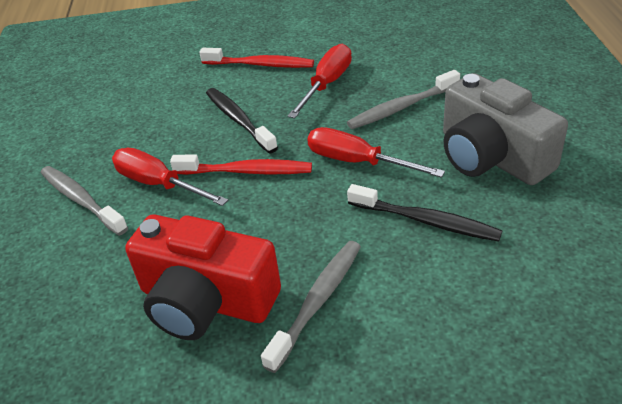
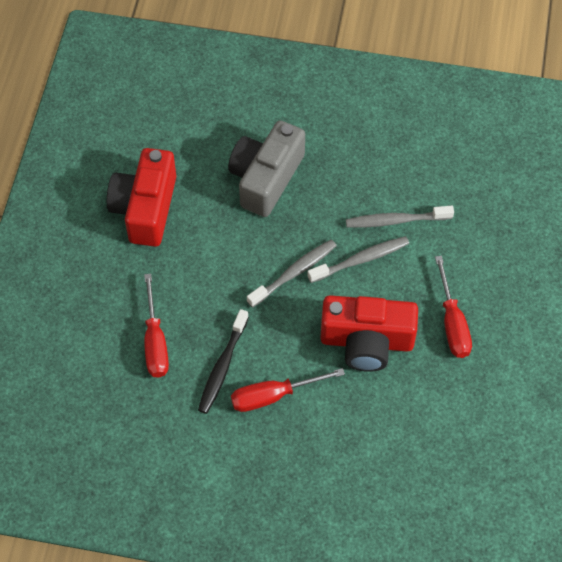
black toothbrush: 2 -> 1
red camera: 1 -> 2
red toothbrush: 2 -> 0

